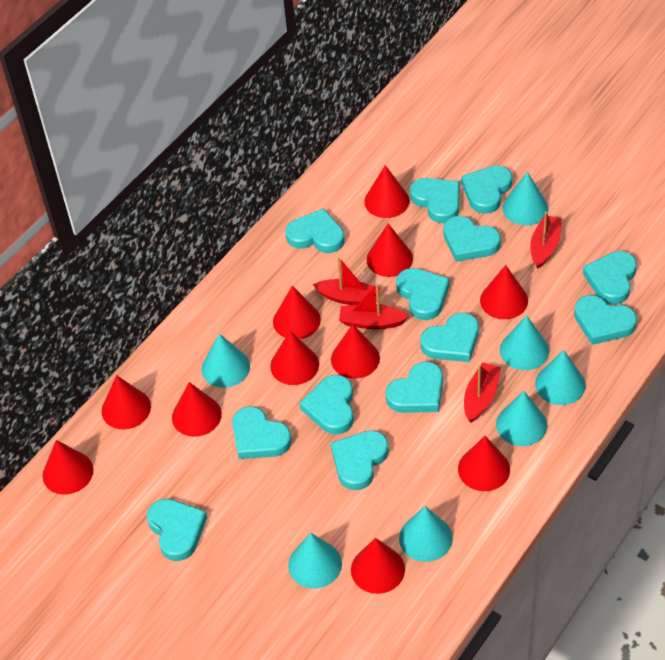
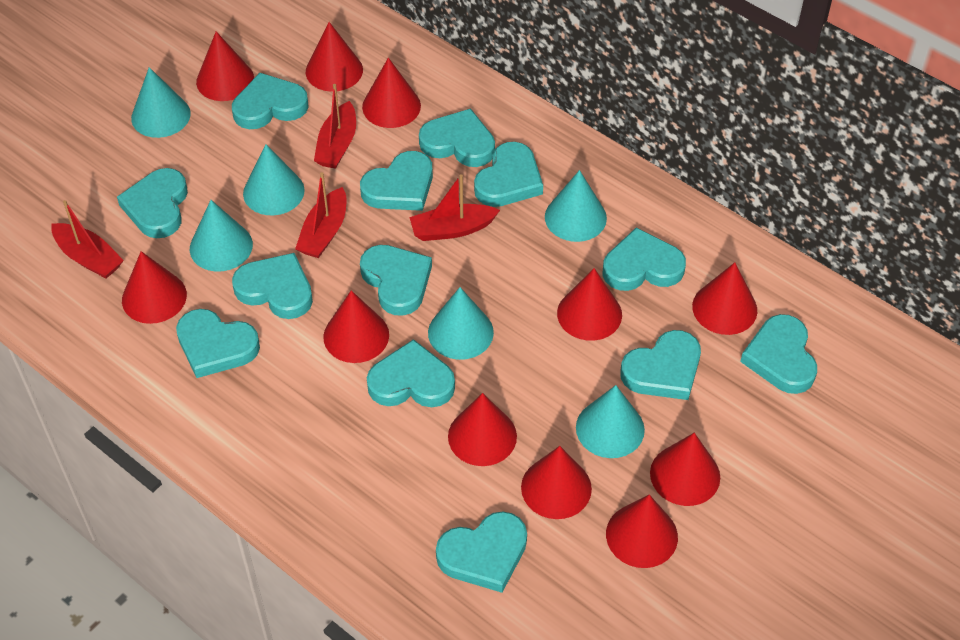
turquoise cone: 7 -> 6

